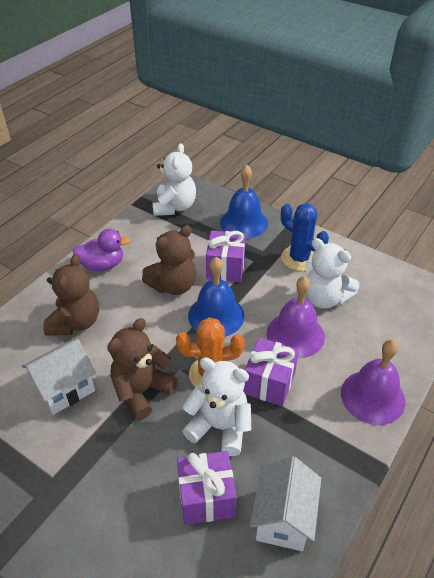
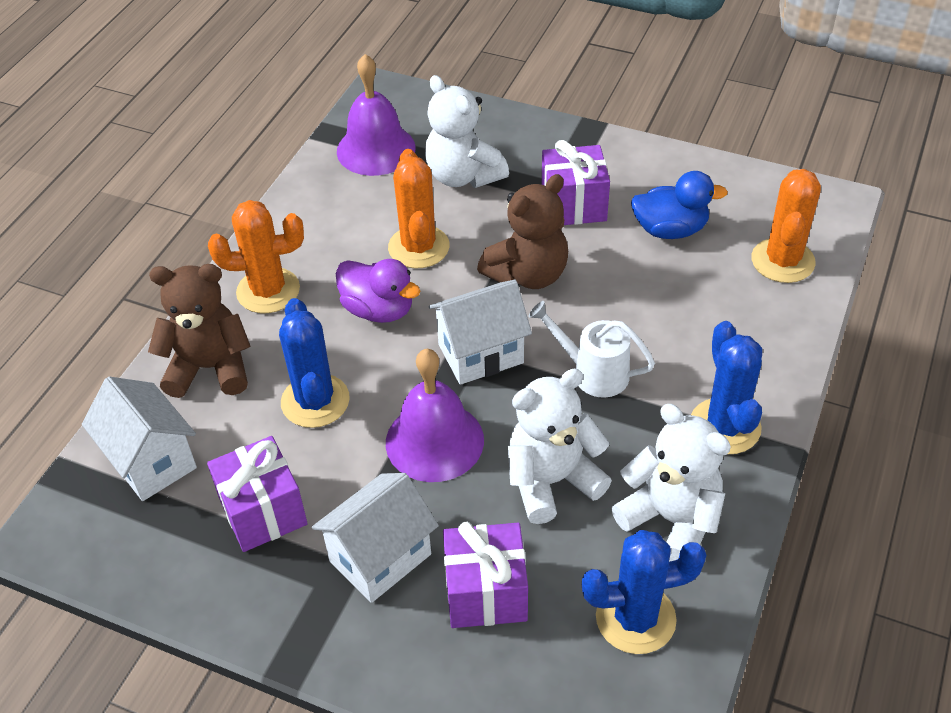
blue bell: 2 -> 0
blue cactus: 1 -> 3
blue duck: 0 -> 1
brown teddy bear: 3 -> 2
orange cactus: 1 -> 3
white house: 2 -> 3
white watering can: 0 -> 1

